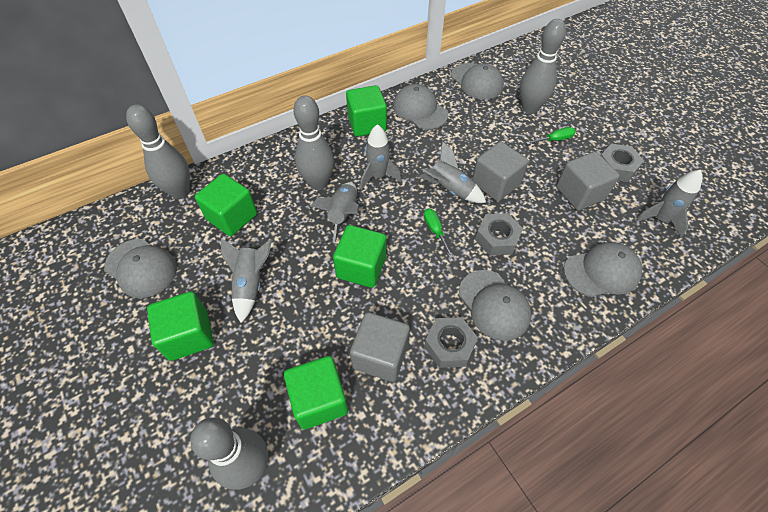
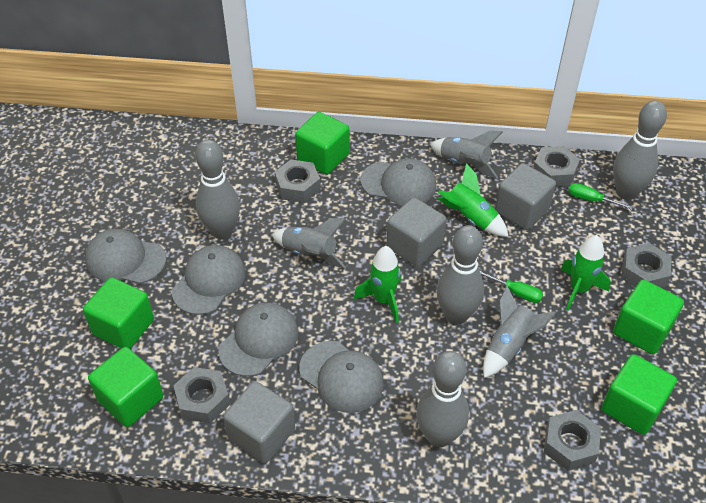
green rocket: 0 -> 3
grey nut: 3 -> 5
grey rocket: 5 -> 3

